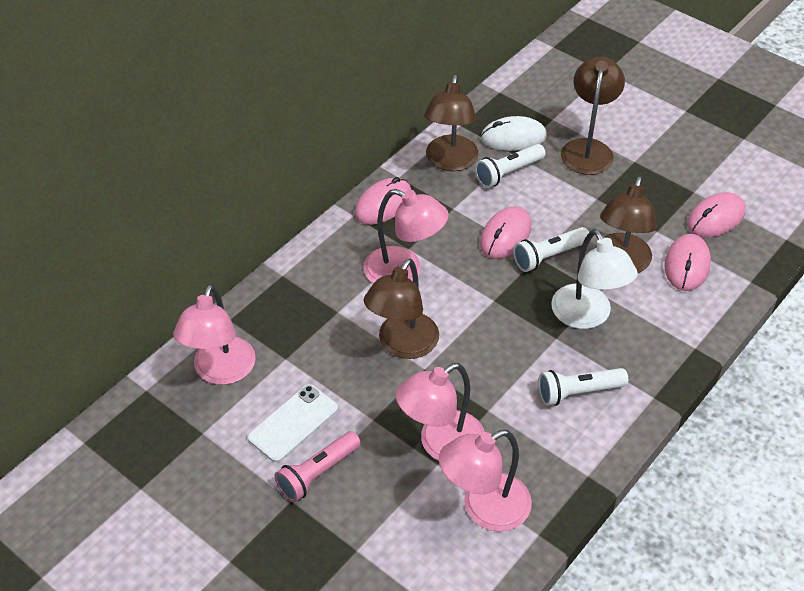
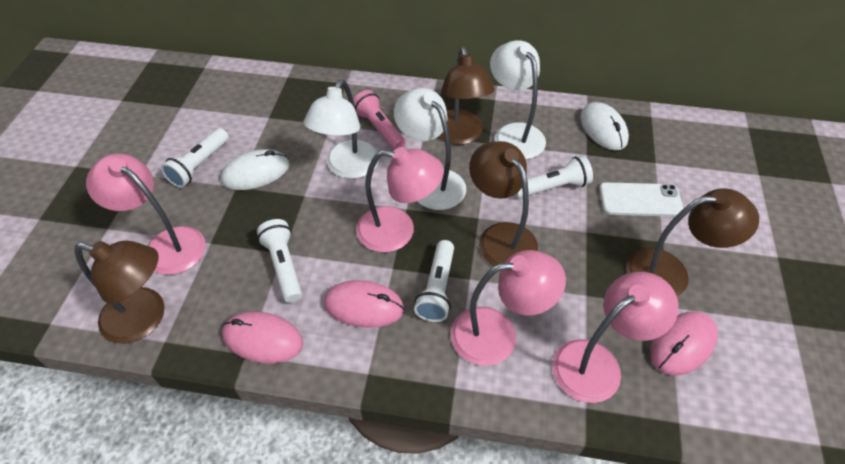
pink mouse: 4 -> 3
white flashlight: 3 -> 4
white lamp: 1 -> 3
white mouse: 1 -> 2

